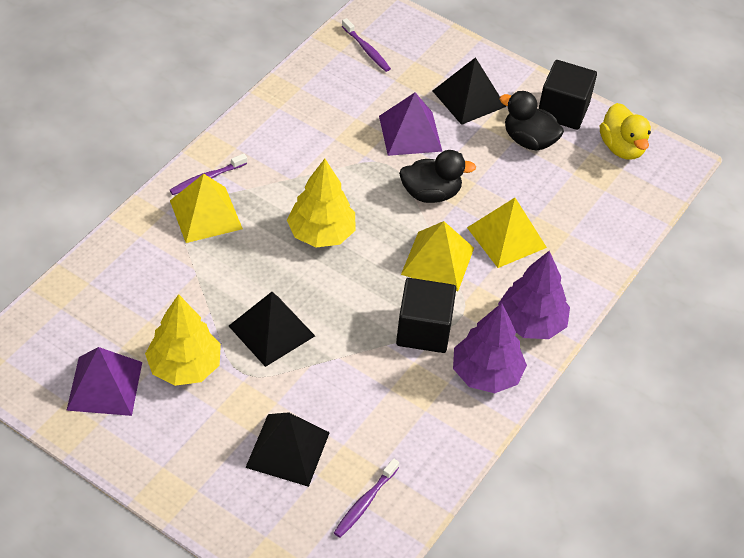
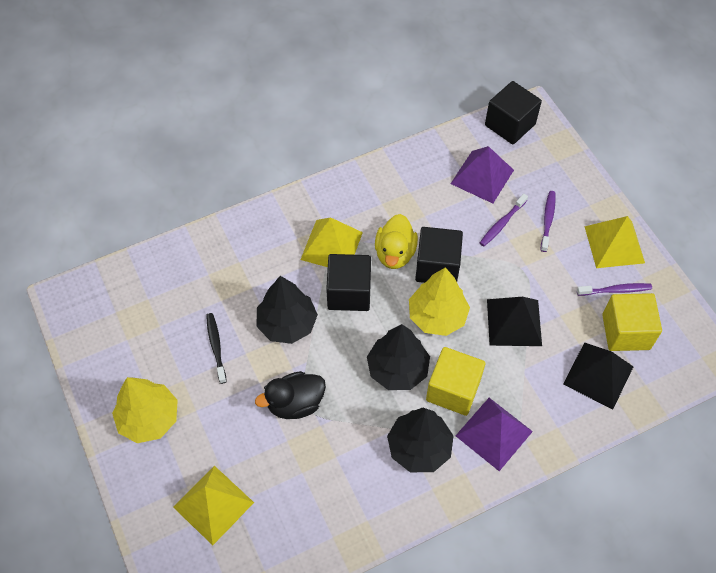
black cube: 2 -> 3
black duck: 2 -> 1
black pyramid: 3 -> 2
black toothbrush: 0 -> 1
black tree: 0 -> 3
purple tree: 2 -> 0
yellow cube: 0 -> 2

